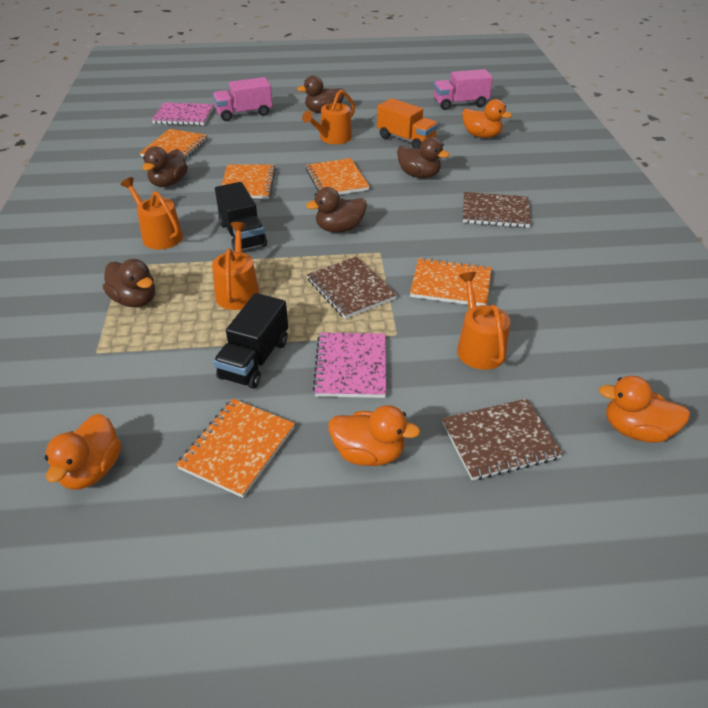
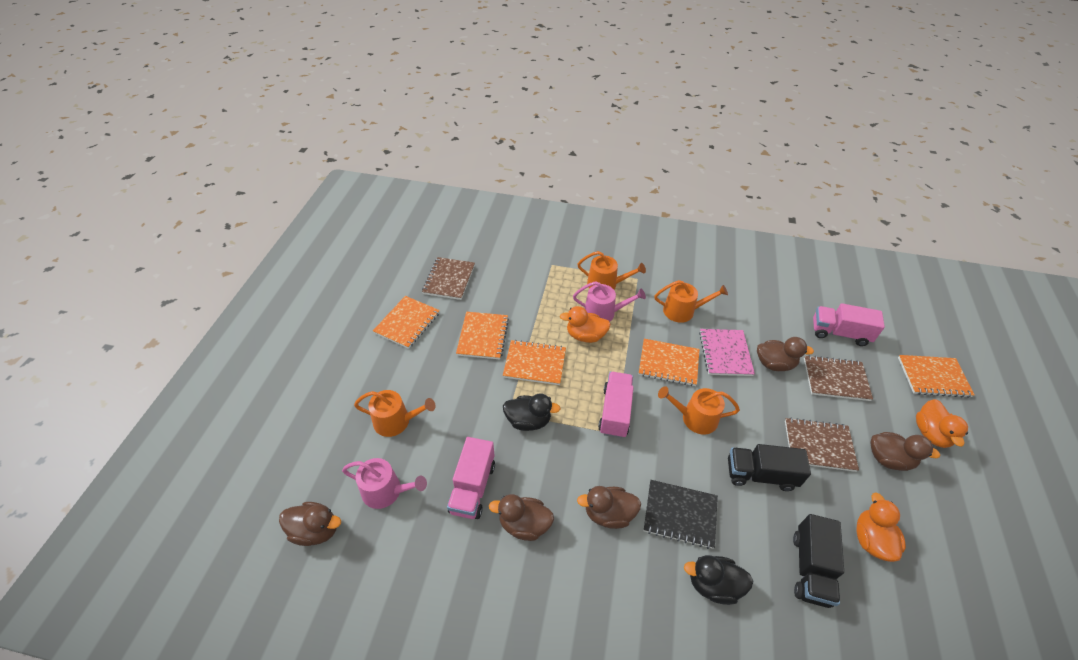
black duck: 0 -> 2
black notebook: 0 -> 1
orange duck: 4 -> 3
orange truck: 1 -> 0
pink notebook: 2 -> 1
pink truck: 2 -> 3
pink watering can: 0 -> 2

